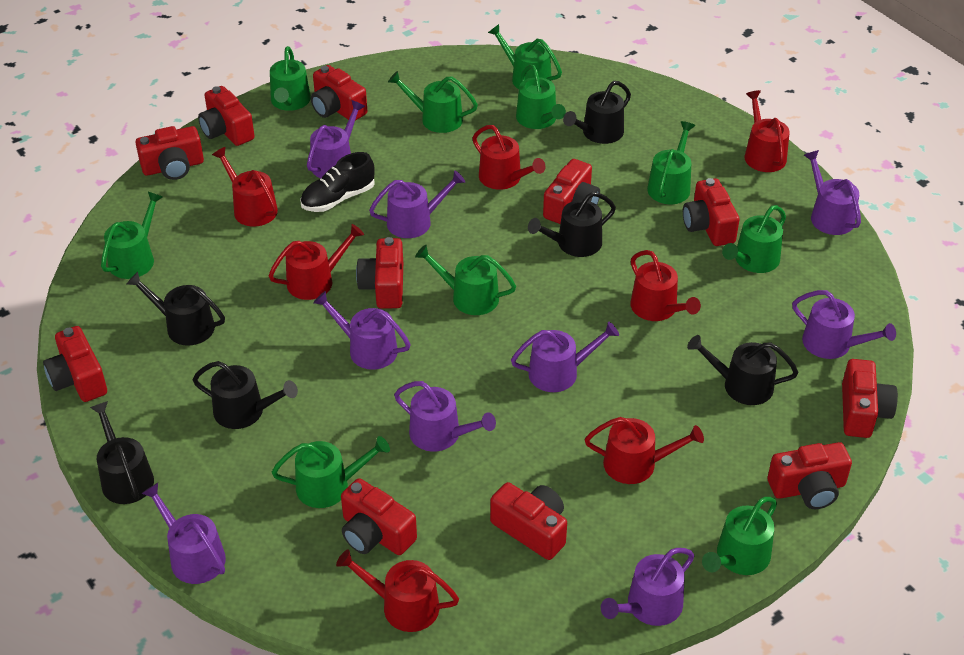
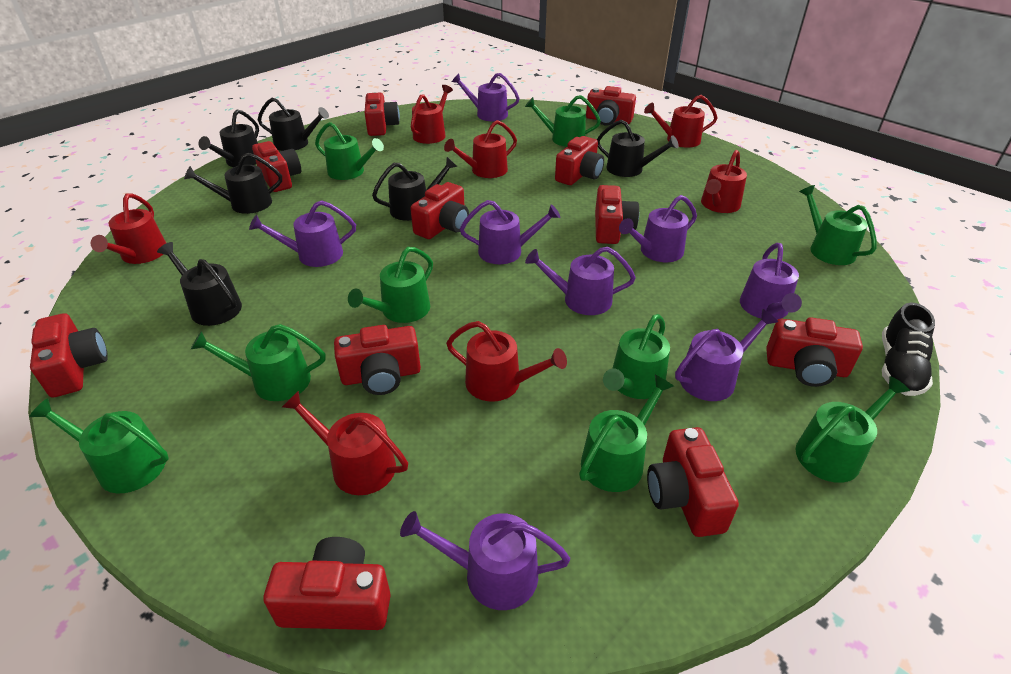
green watering can: 10 -> 9
purple watering can: 9 -> 8

